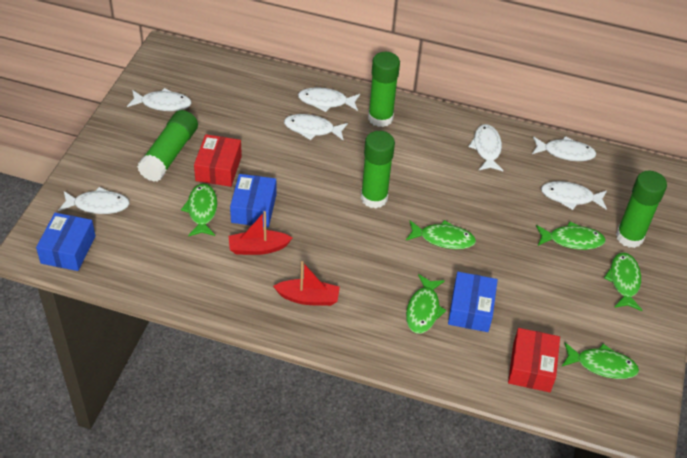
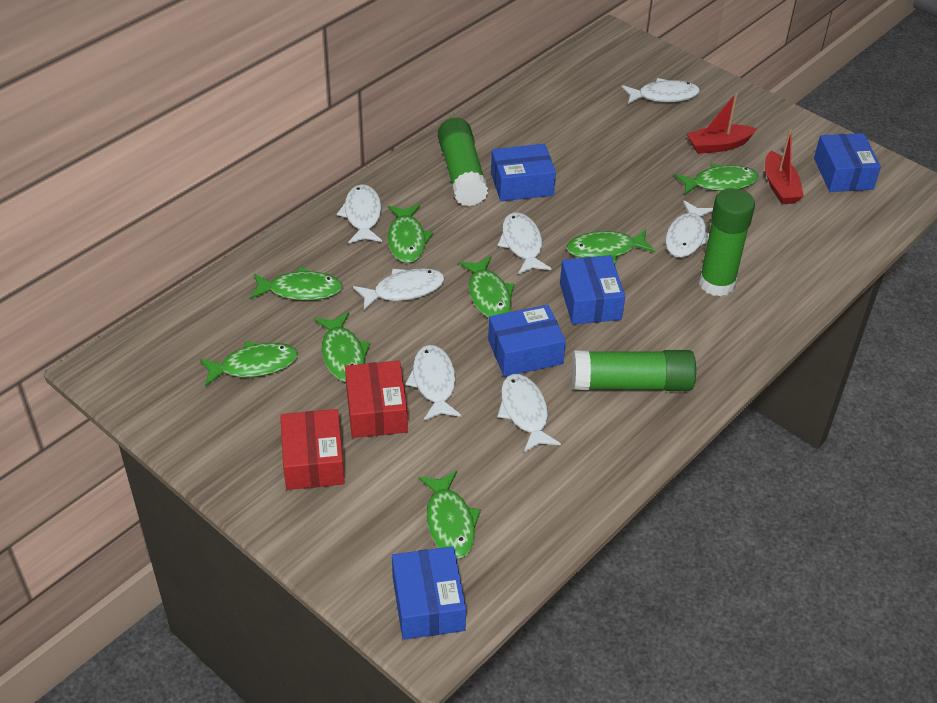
blue box: 3 -> 5
green fish: 6 -> 8
green glue stick: 4 -> 3

